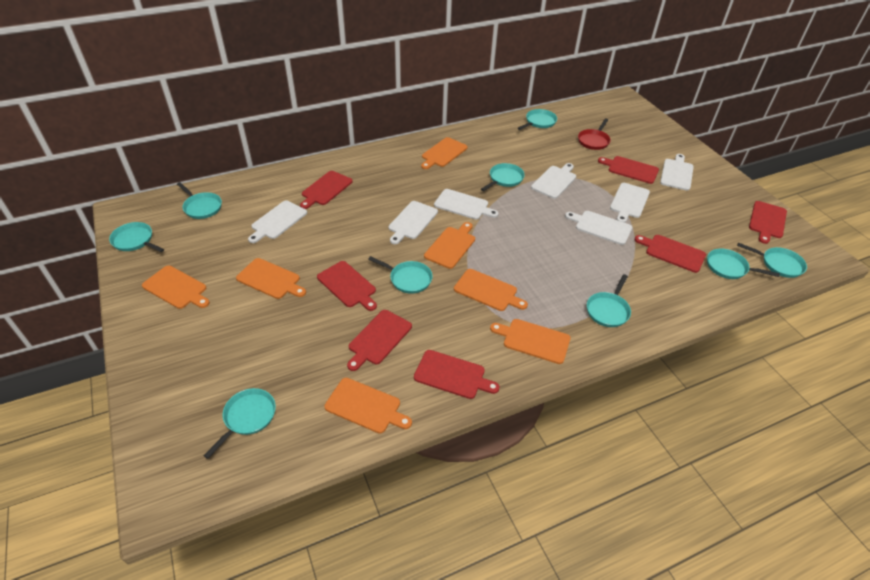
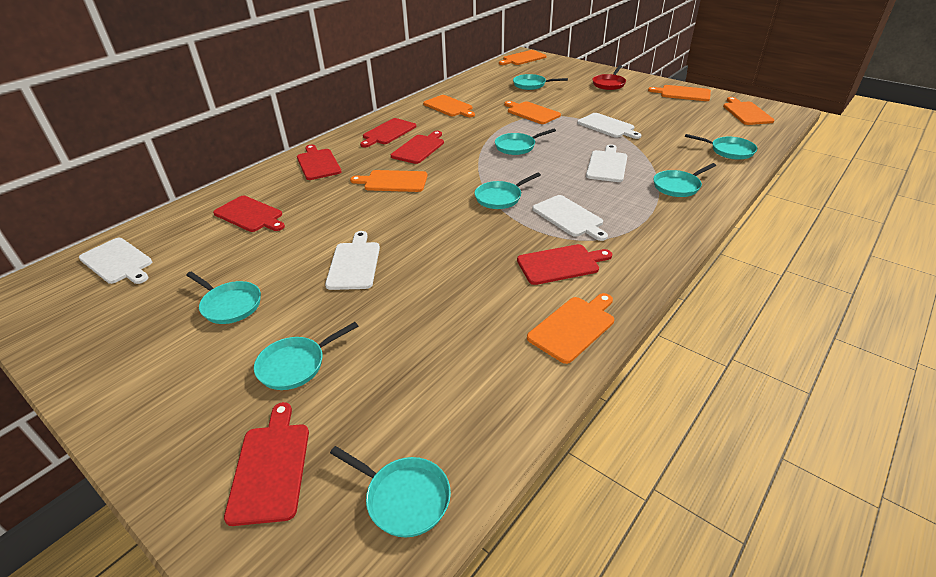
red cutting board: 7 -> 6
turquoise pan: 9 -> 8
white cutting board: 7 -> 5

